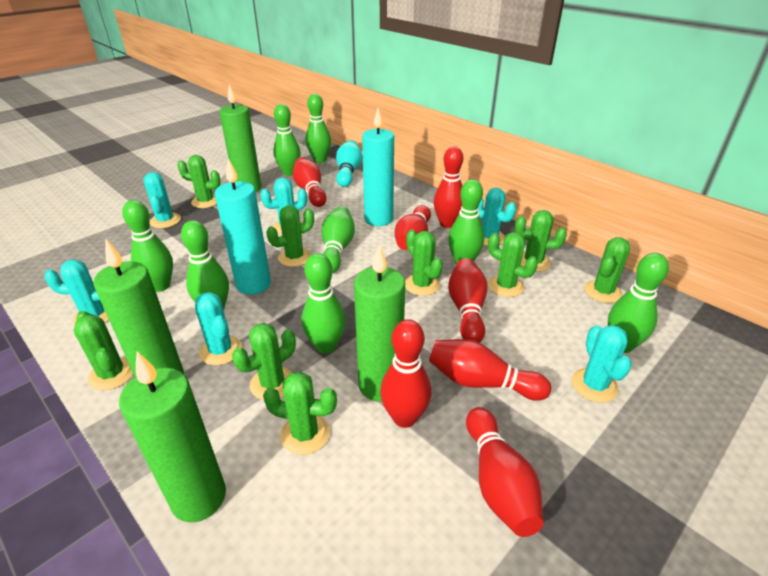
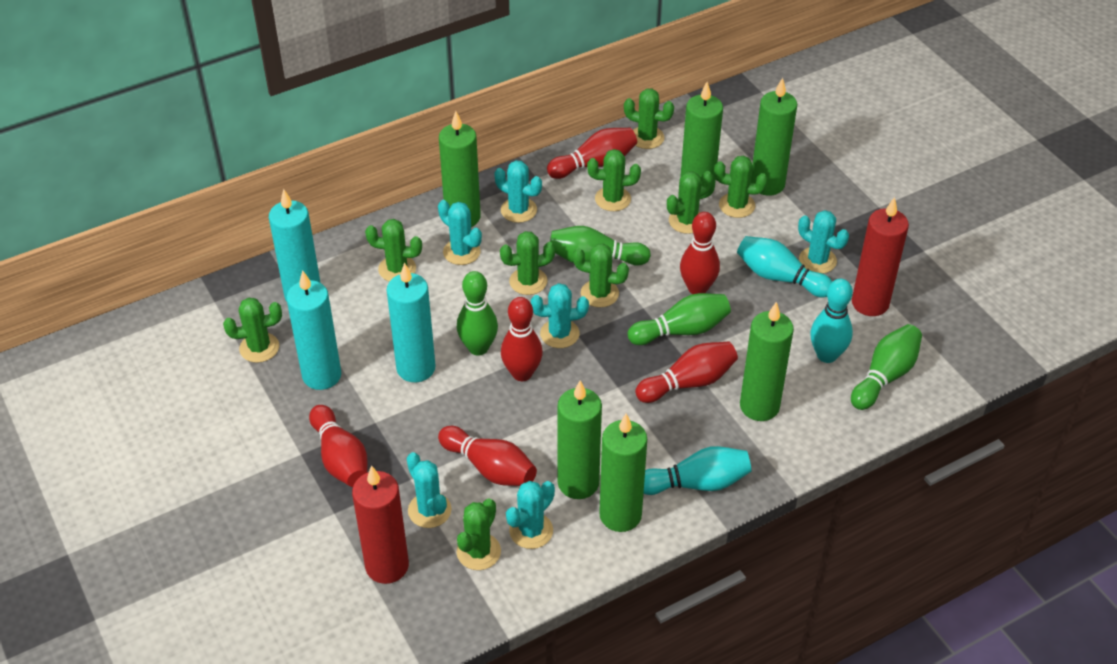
green bowling pin: 8 -> 4
green candle: 4 -> 6
red bowling pin: 7 -> 6
red candle: 0 -> 2
turquoise bowling pin: 1 -> 3
turquoise candle: 2 -> 3

